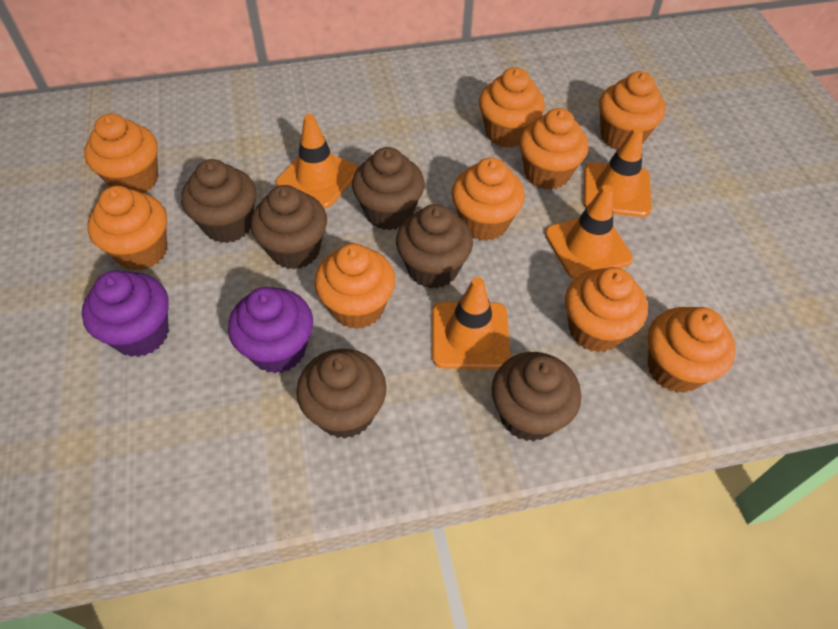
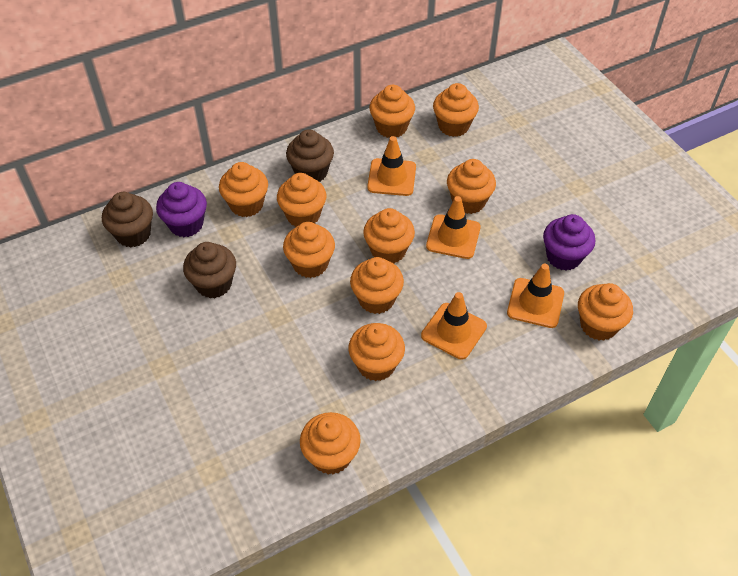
brown cupcake: 6 -> 3
orange cupcake: 9 -> 11

